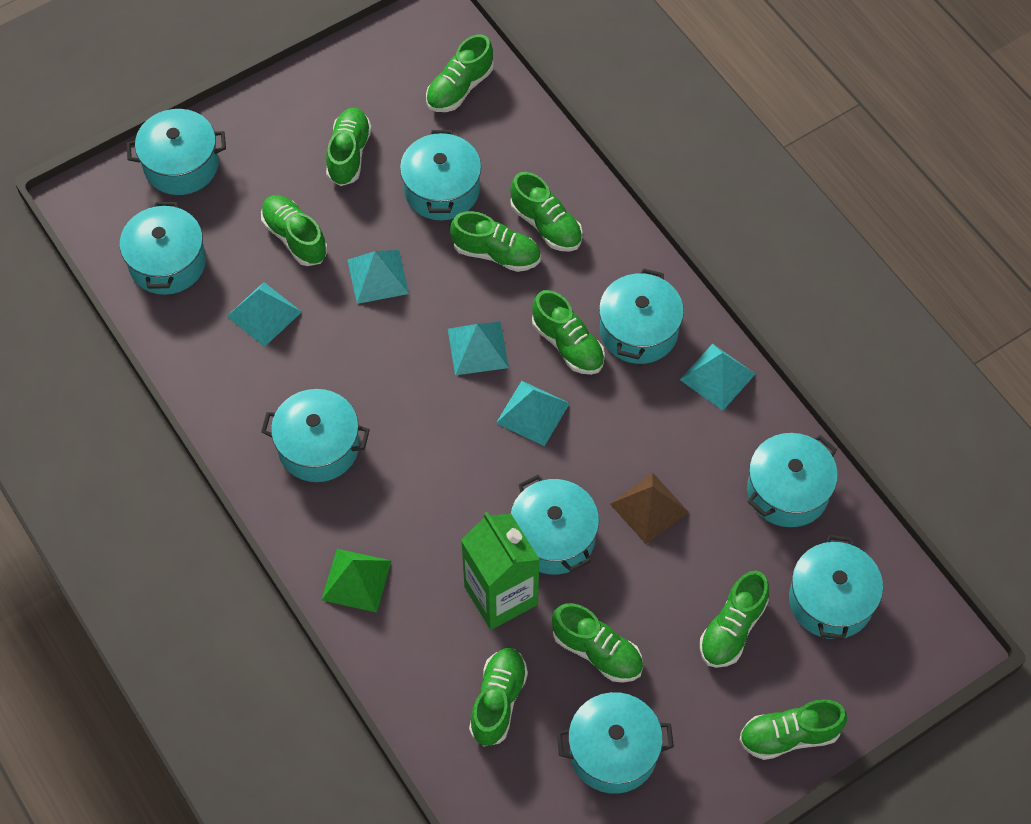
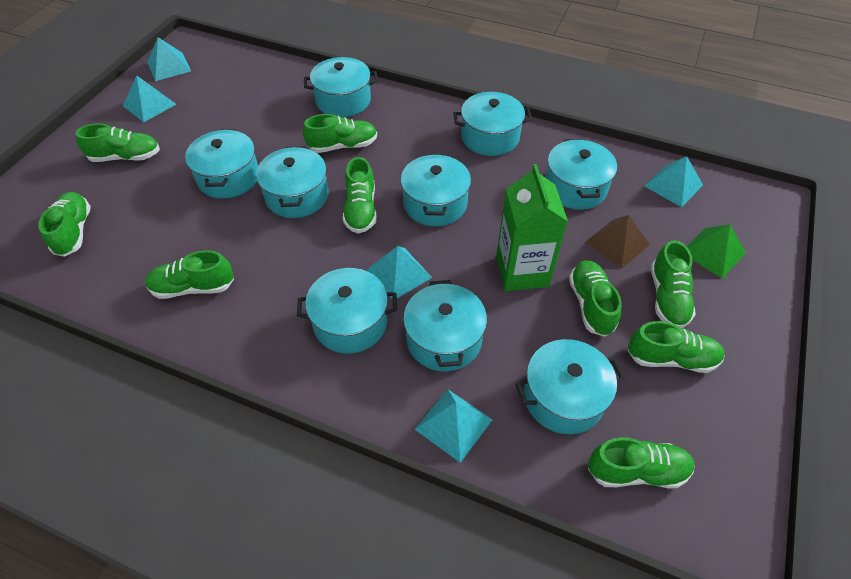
green shoe: 10 -> 9

